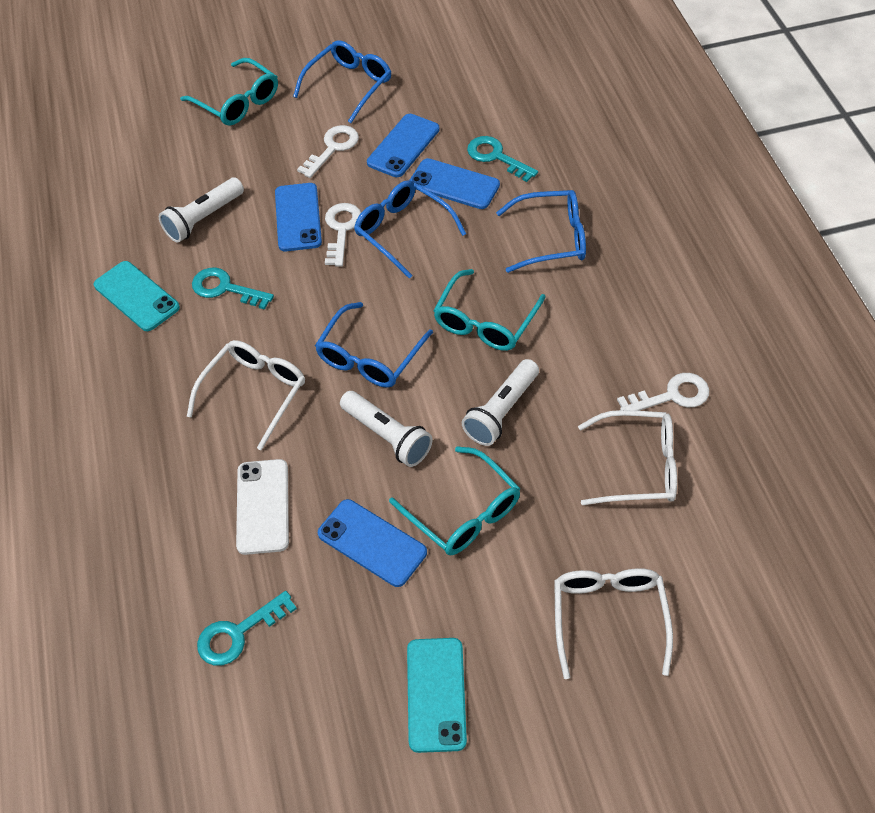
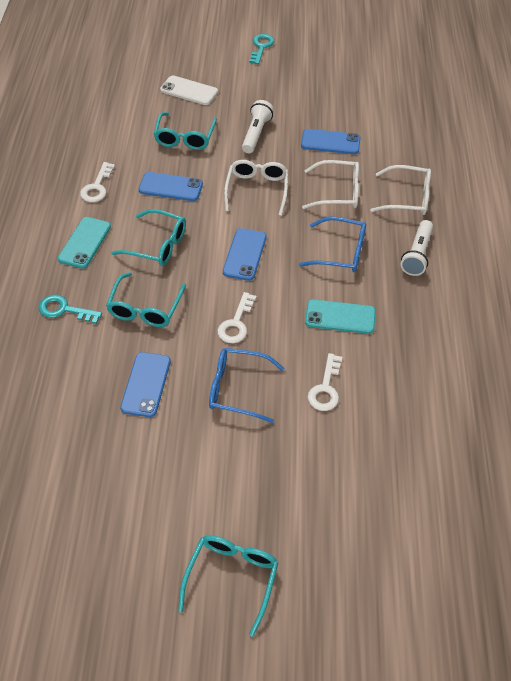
blue glasses: 4 -> 2
turquoise glasses: 3 -> 4
turquoise key: 3 -> 2
white flashlight: 3 -> 2

